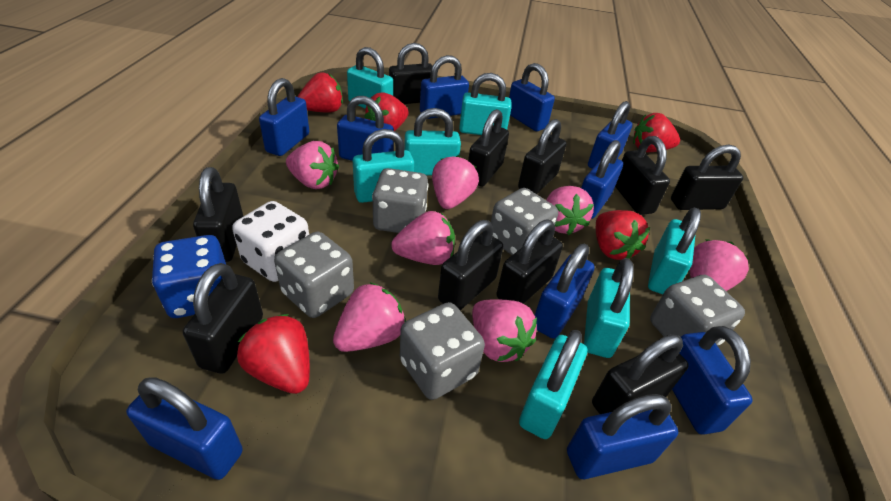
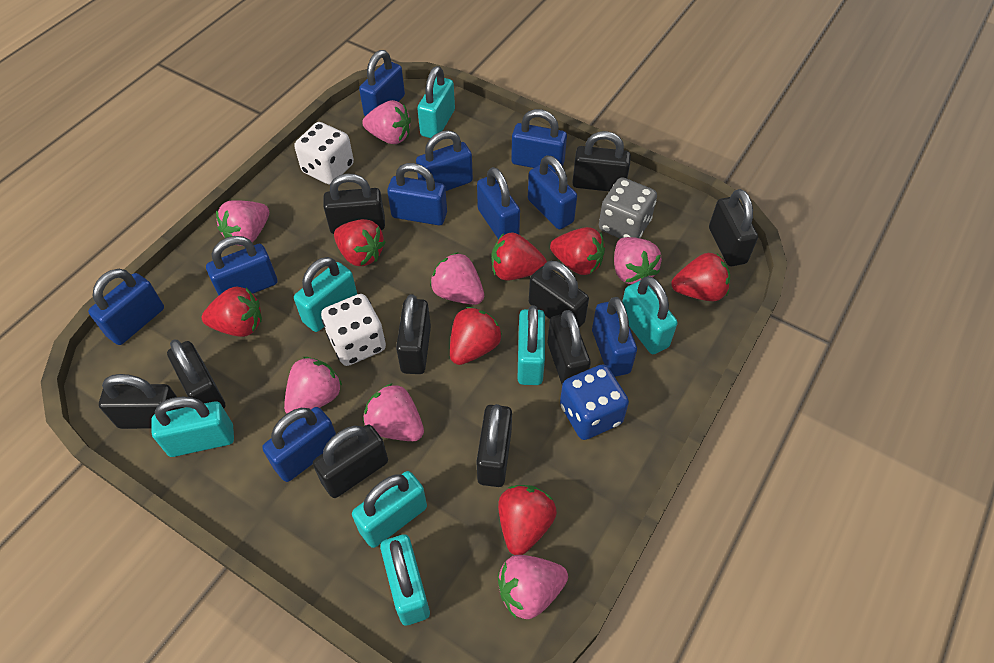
grey dice: 5 -> 1
red strawberry: 5 -> 7
white dice: 1 -> 2

